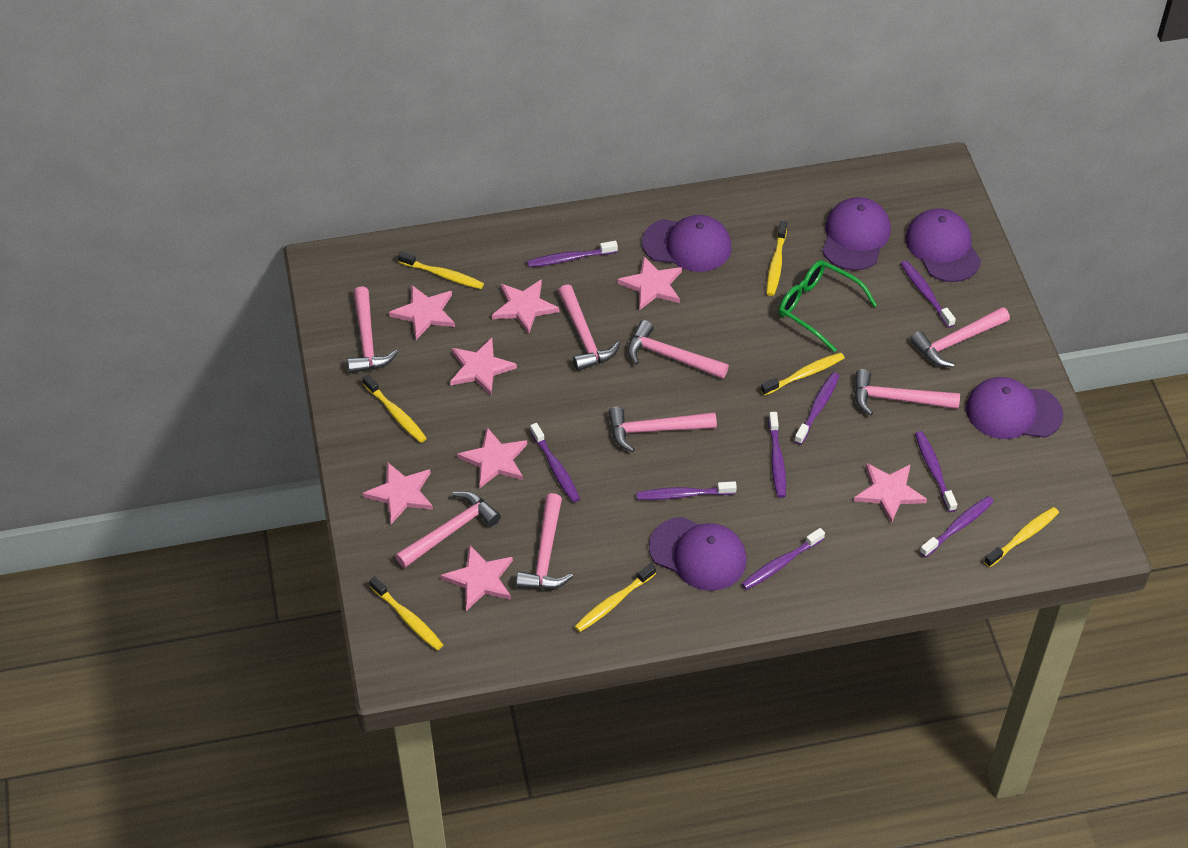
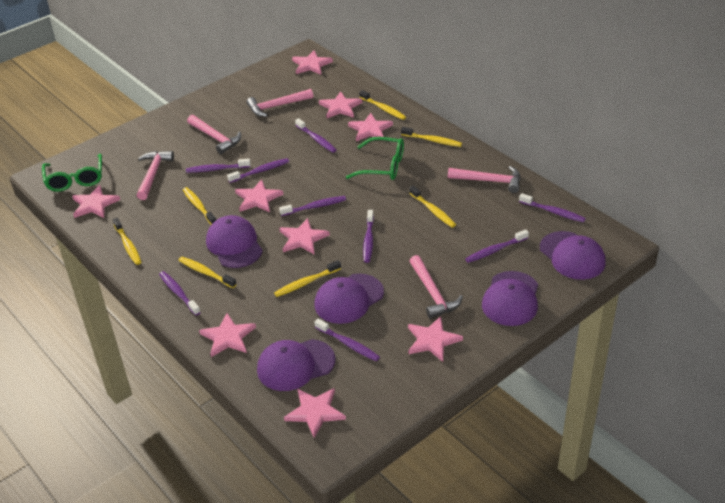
green glasses: 1 -> 2
pink hammer: 8 -> 5
pink star: 8 -> 9

